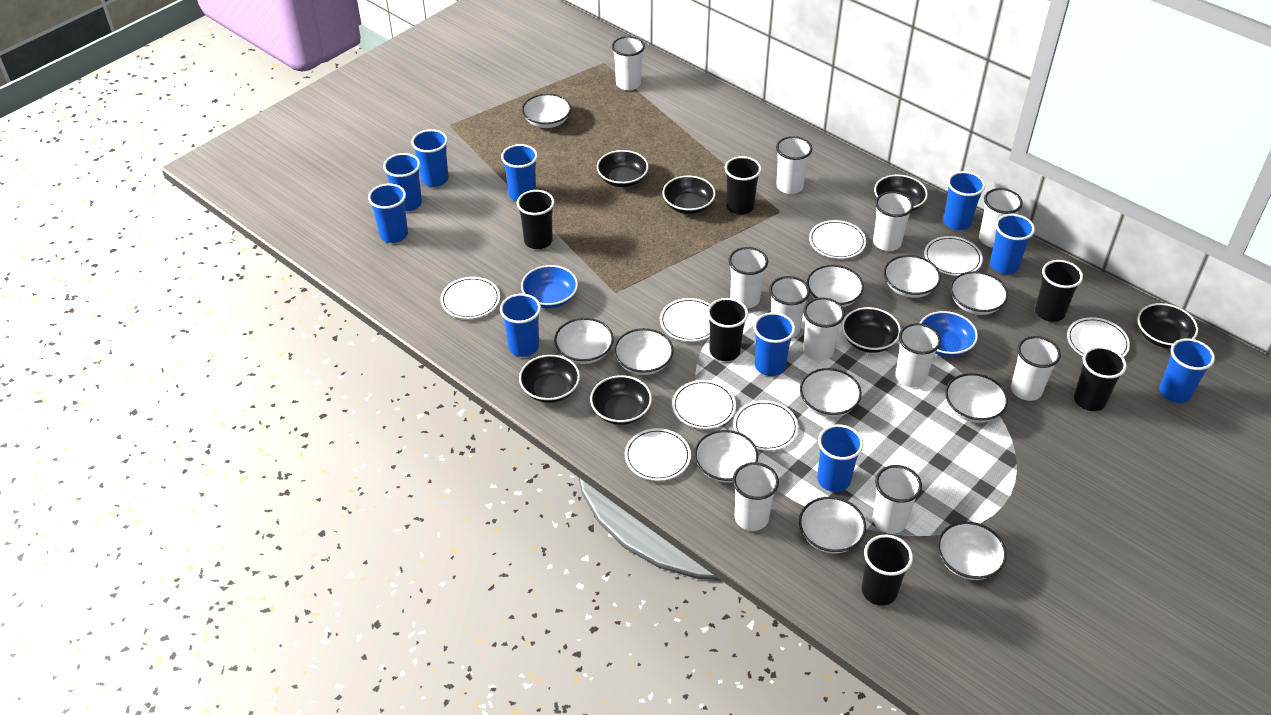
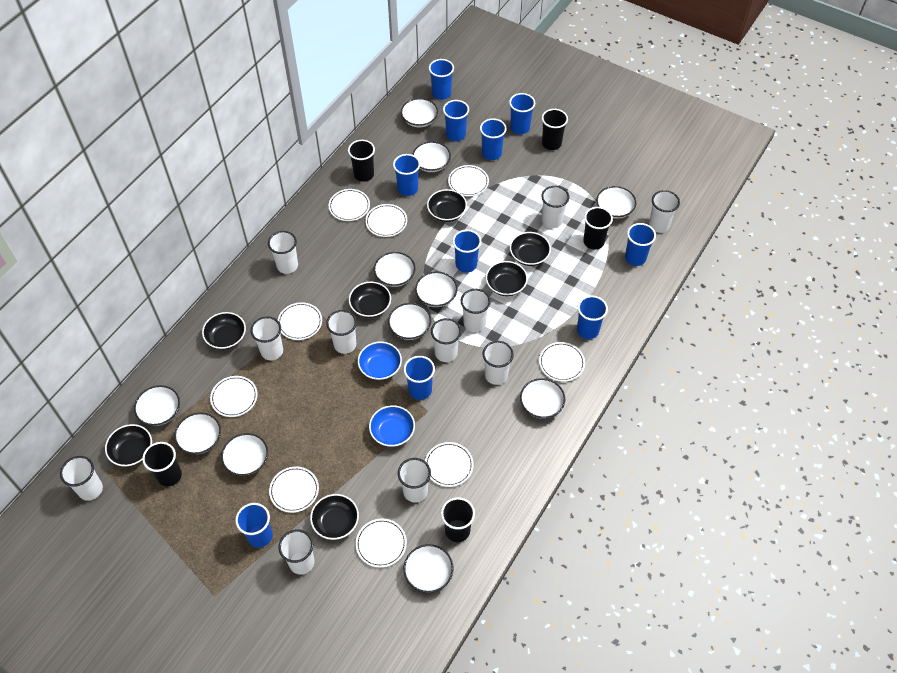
black cup: 6 -> 5
white plate: 8 -> 9

